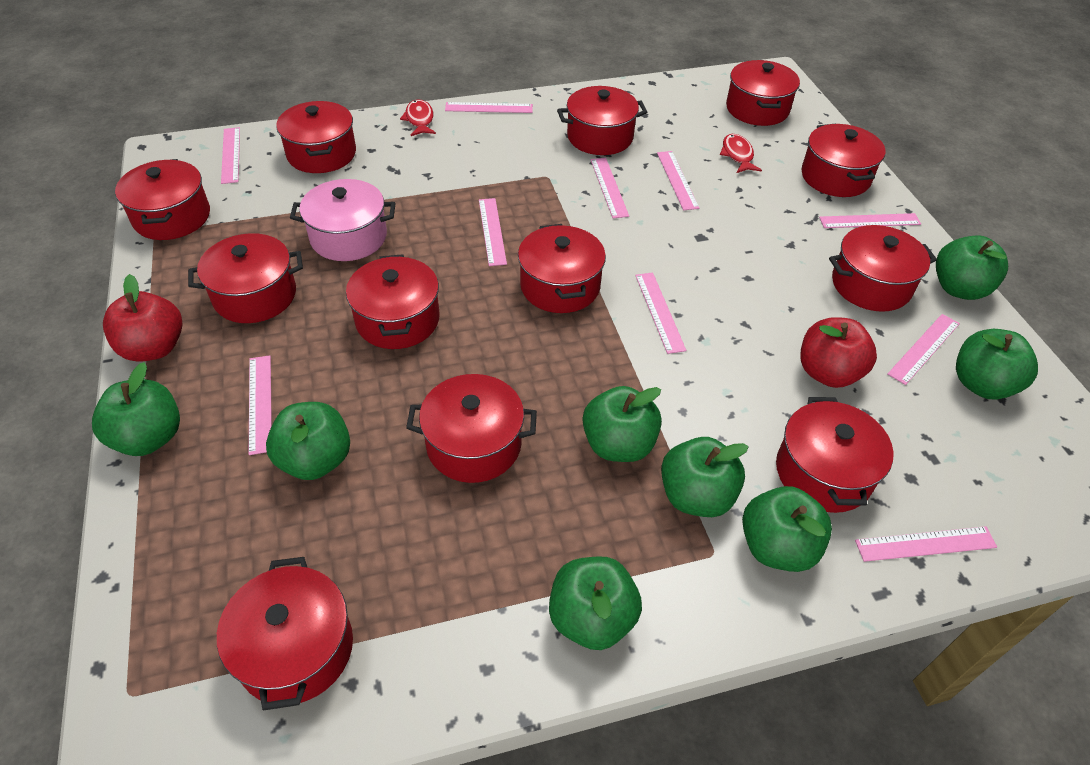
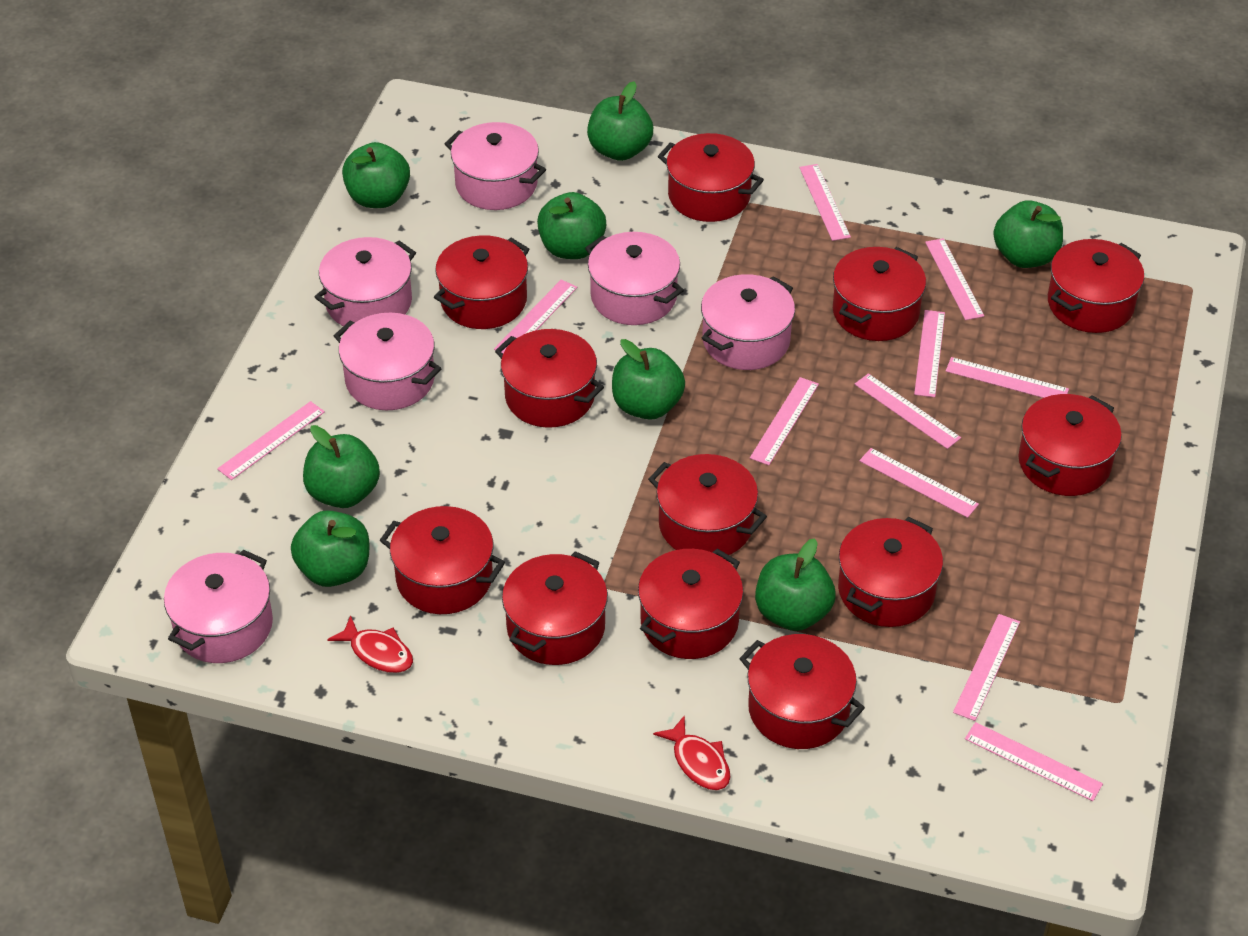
pink pot: 1 -> 6
pink ruler: 10 -> 11
red apple: 2 -> 0

